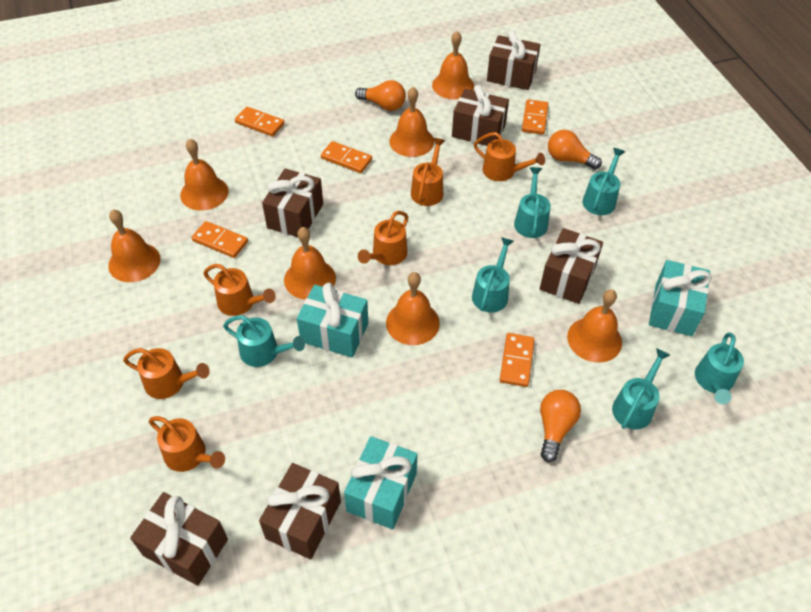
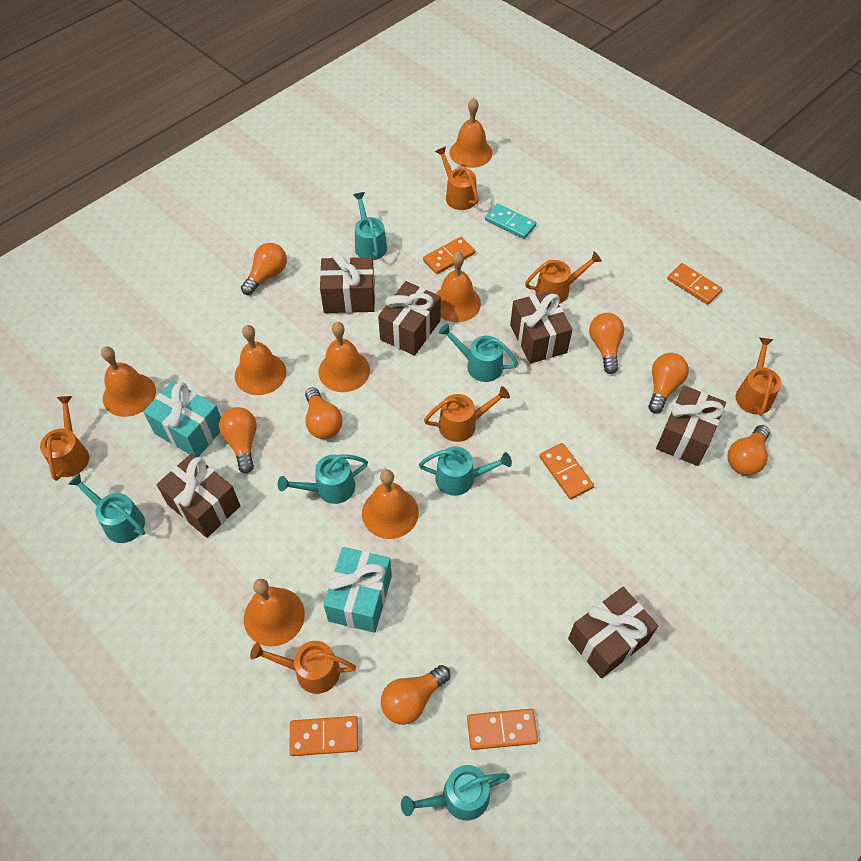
orange light bulb: 3 -> 7
turquoise domino: 0 -> 1
turquoise gift: 3 -> 2

